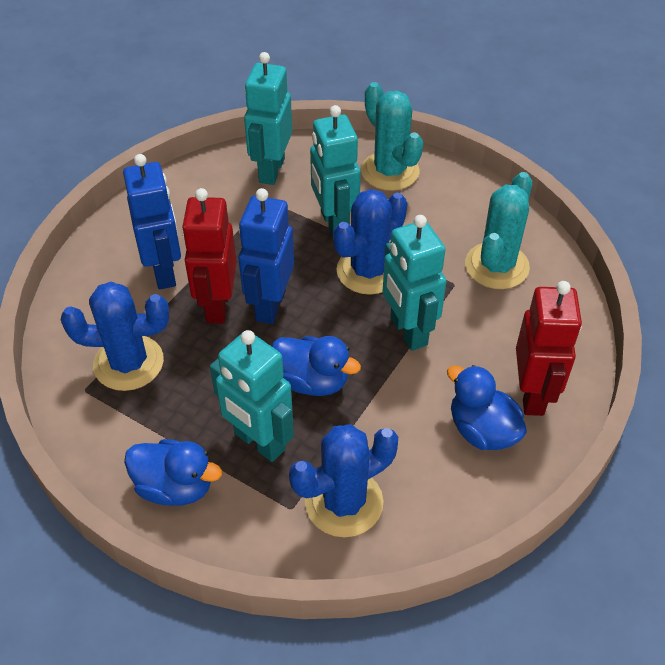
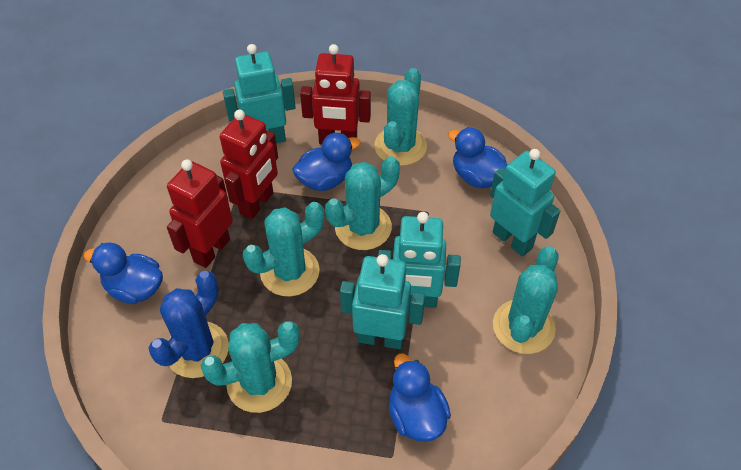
blue cactus: 3 -> 1
blue duck: 3 -> 4
blue robot: 2 -> 0
red robot: 2 -> 3
turquoise cactus: 2 -> 5

